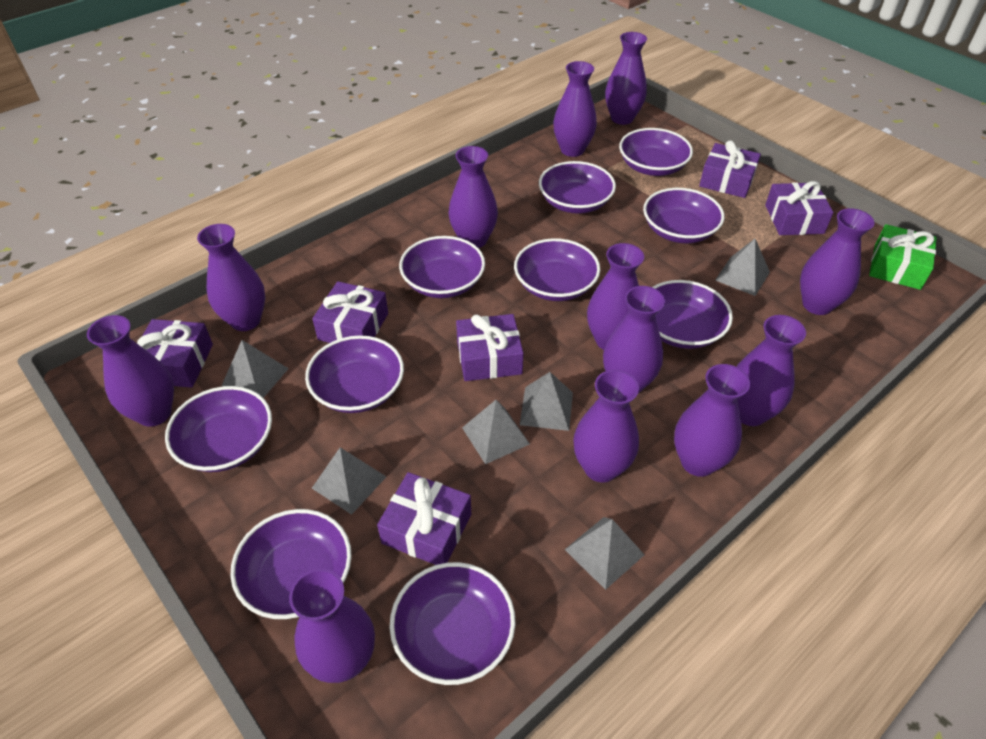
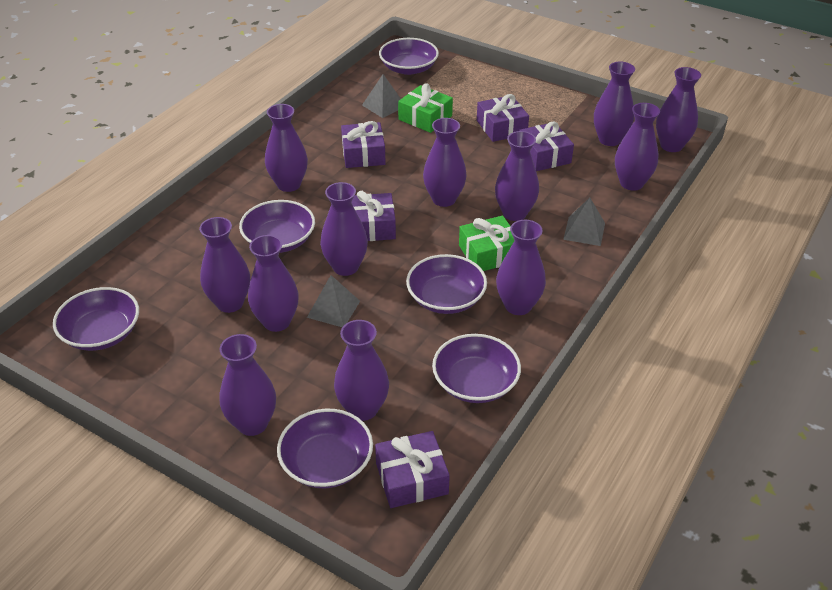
green gift: 1 -> 2
grey pyramid: 6 -> 3
purple bowl: 10 -> 6
purple gift: 6 -> 5

